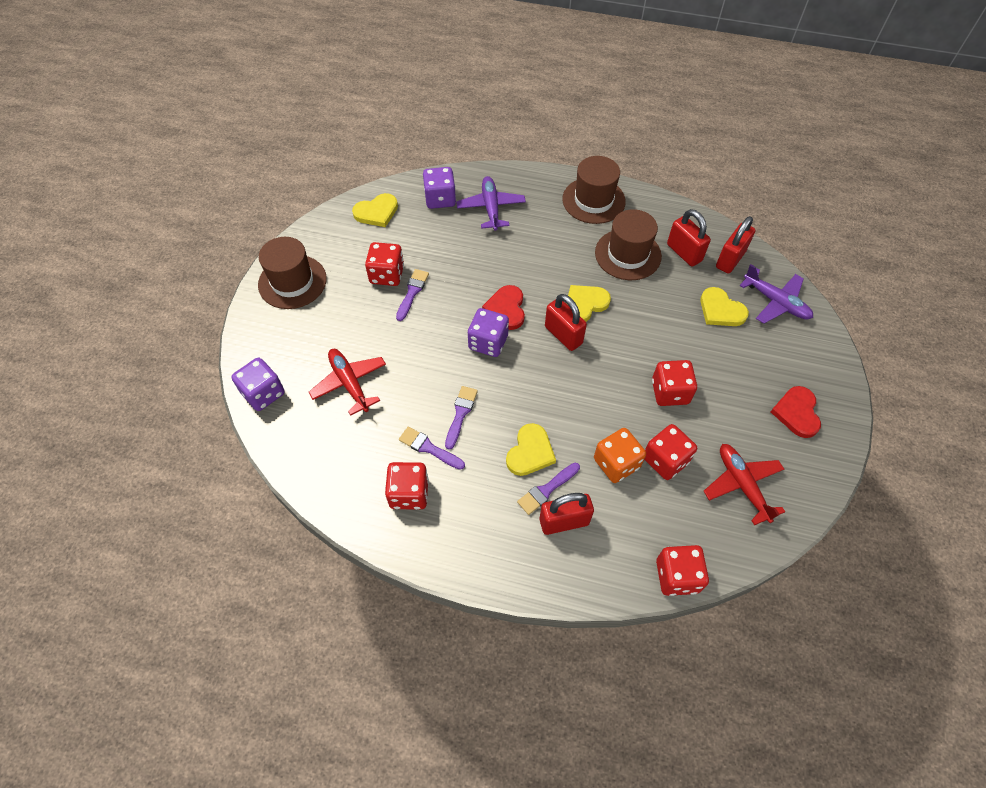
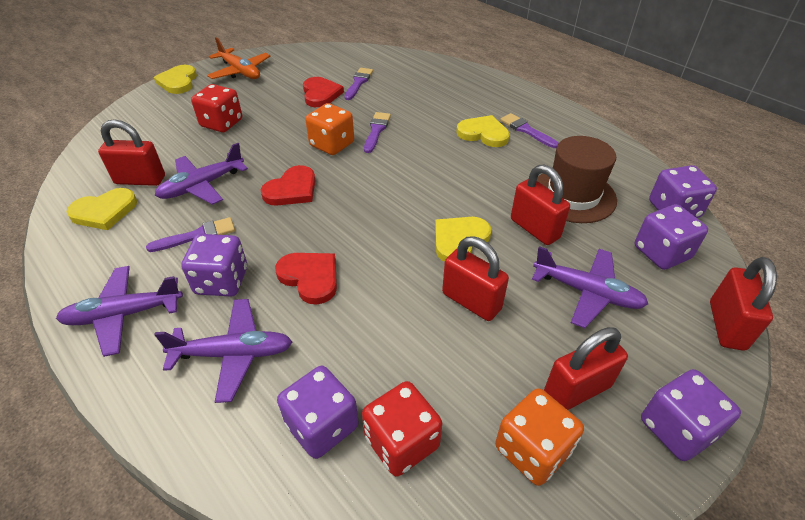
brown hat: 3 -> 1
orange dice: 1 -> 2
orange plane: 0 -> 1
purple dice: 3 -> 5
purple plane: 2 -> 4
red dice: 5 -> 2
red heart: 2 -> 3
red padlock: 4 -> 5
red plane: 2 -> 0

